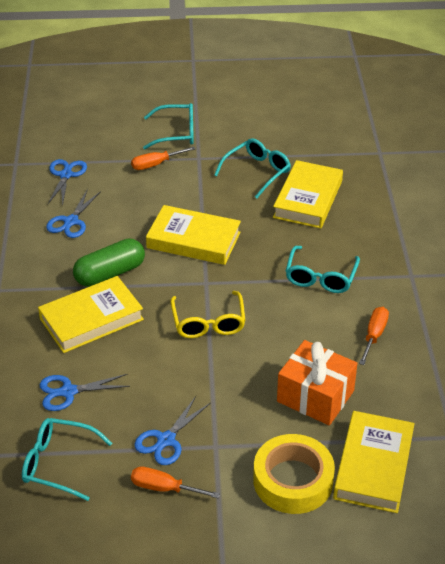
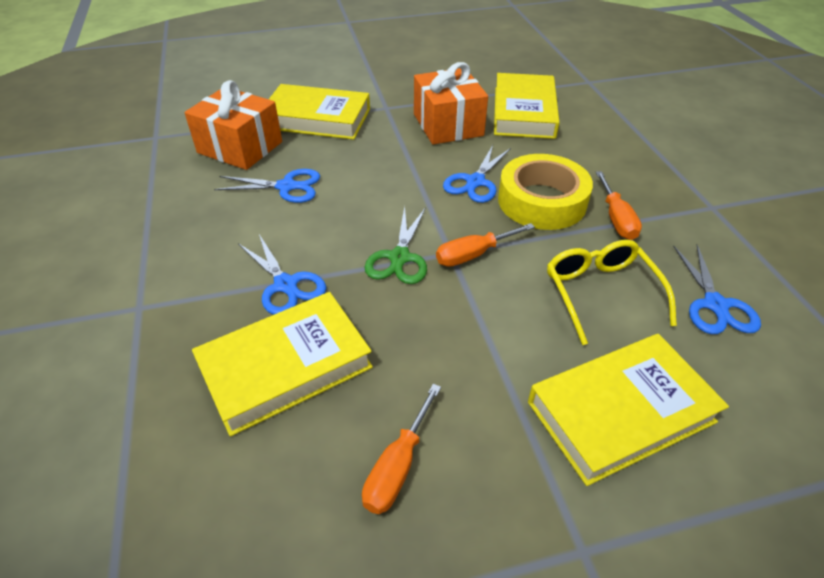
green capsule: 1 -> 0
green scissors: 0 -> 1
orange gift: 1 -> 2
turquoise glasses: 4 -> 0

